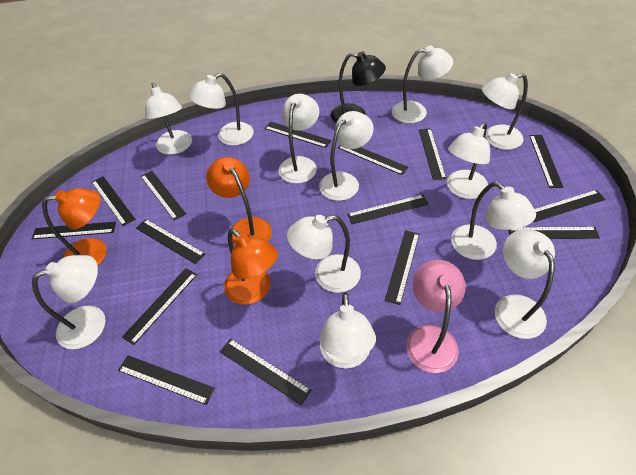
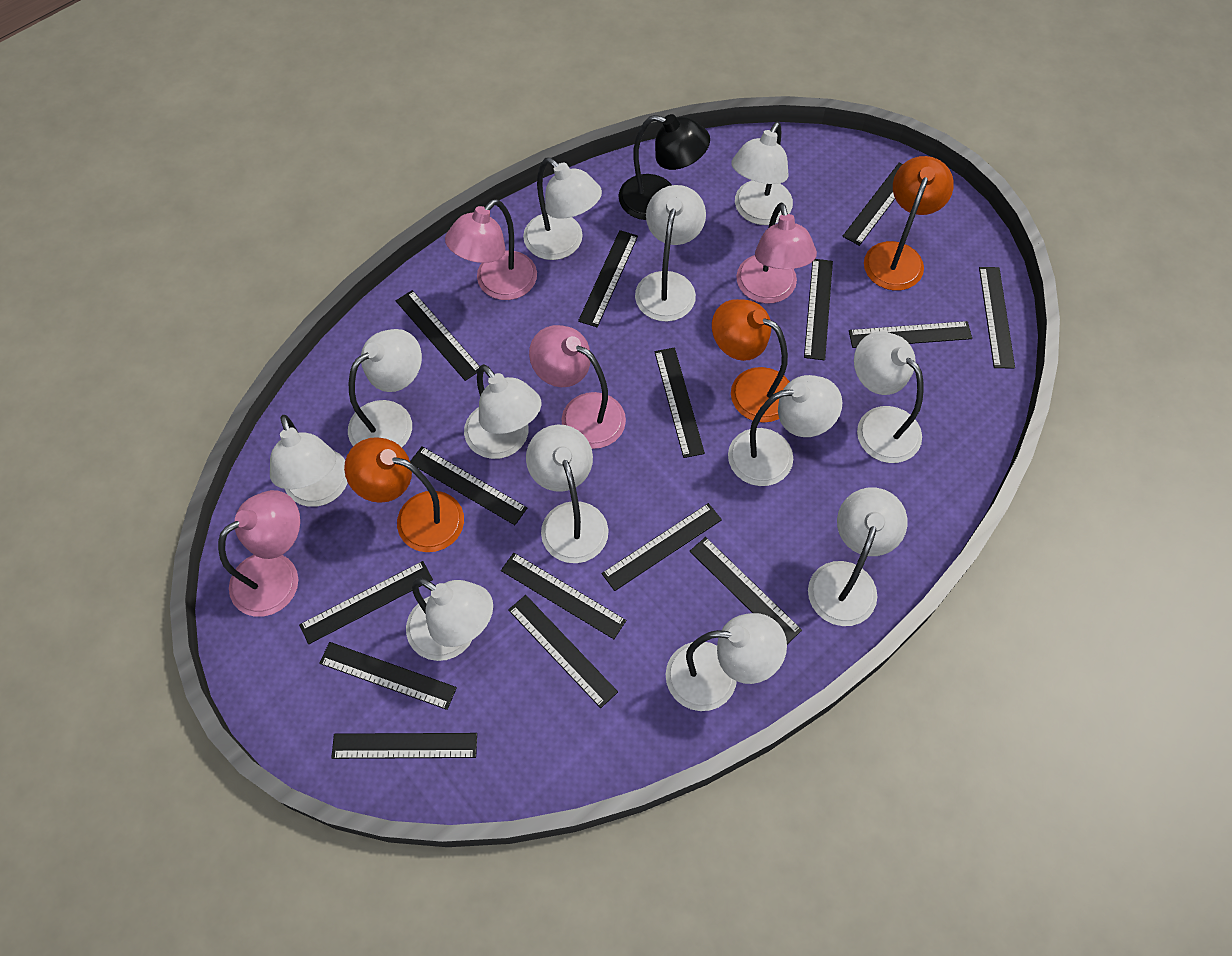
pink lamp: 1 -> 4

